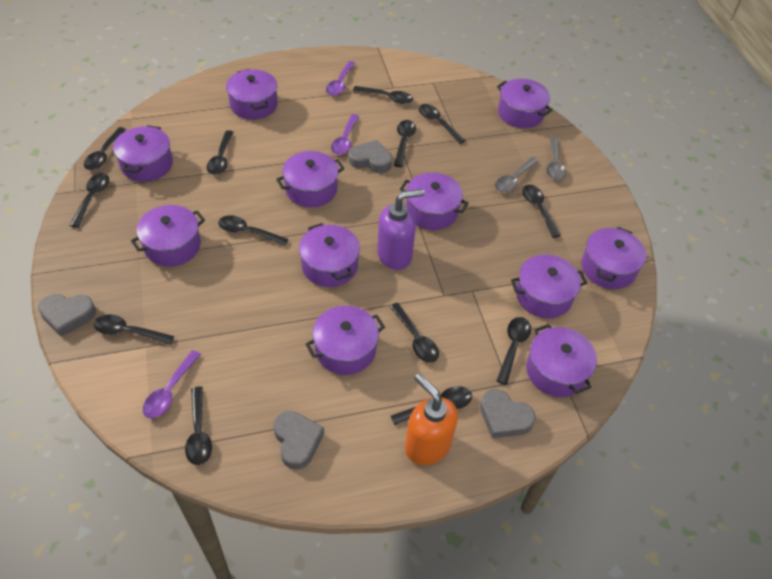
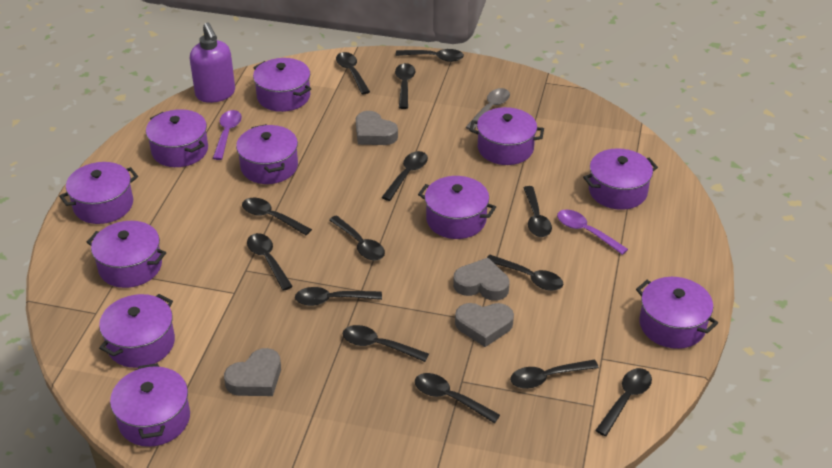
black spoon: 13 -> 14
grey spoon: 2 -> 1
orange soap dispenser: 1 -> 0
purple spoon: 3 -> 2

